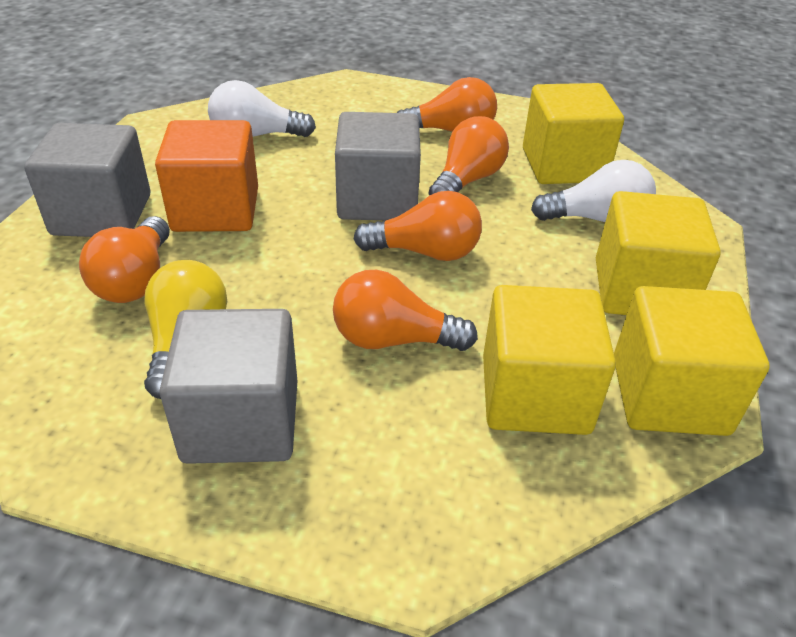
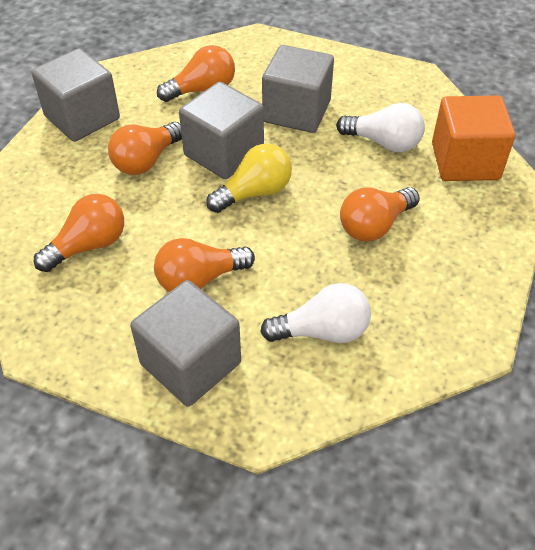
grey cube: 3 -> 4
yellow cube: 4 -> 0

